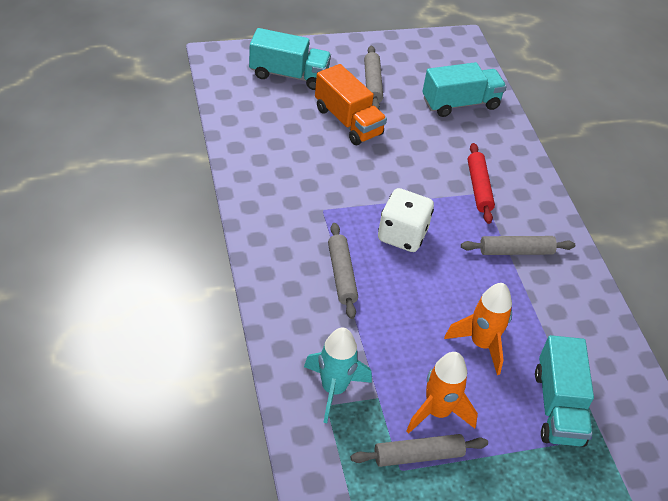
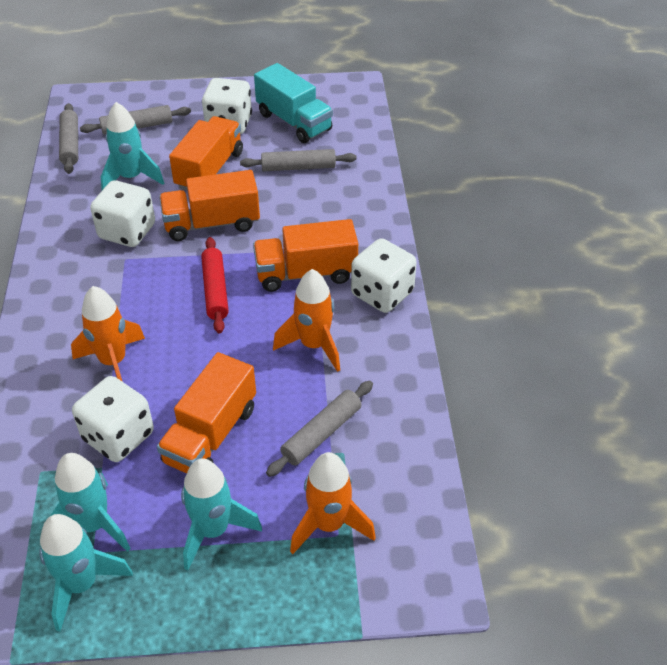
orange rocket: 2 -> 3
orange truck: 1 -> 4
turquoise rocket: 1 -> 4
turquoise truck: 3 -> 1
white dice: 1 -> 4

